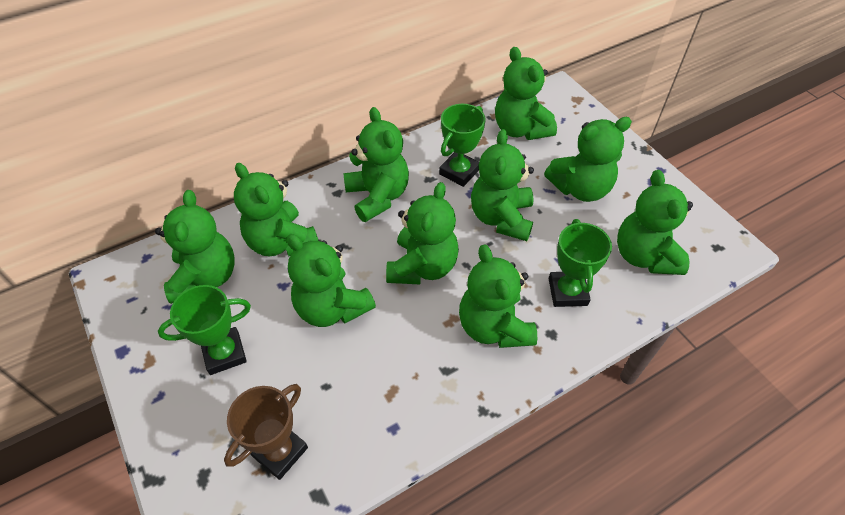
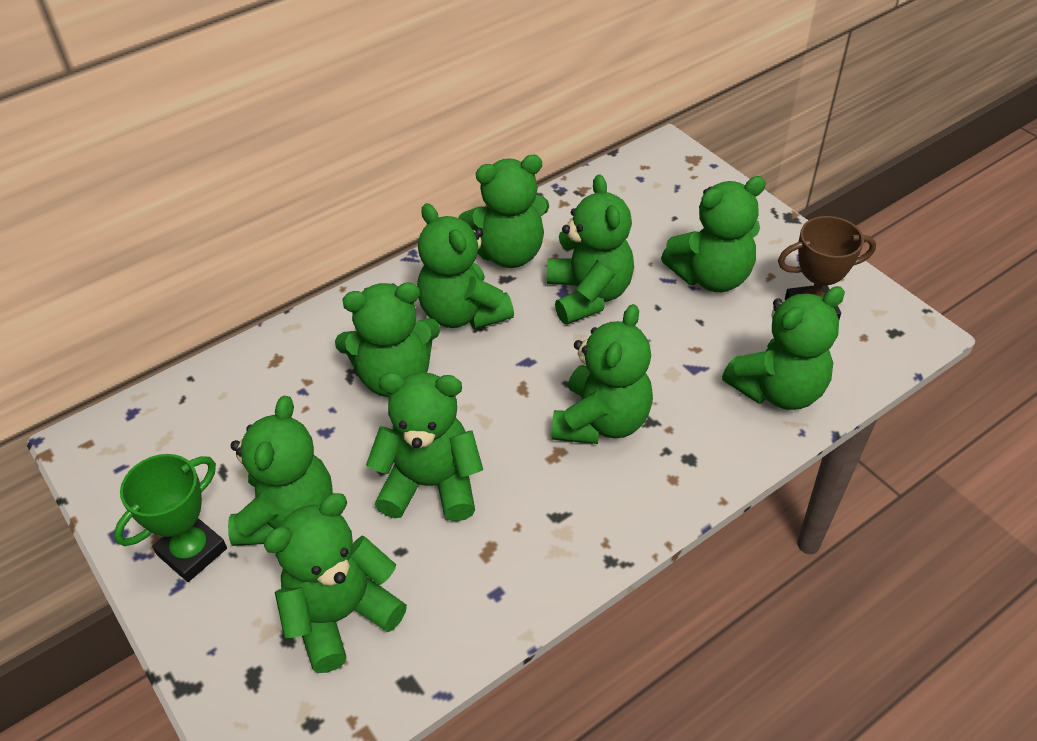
green trophy: 3 -> 1

